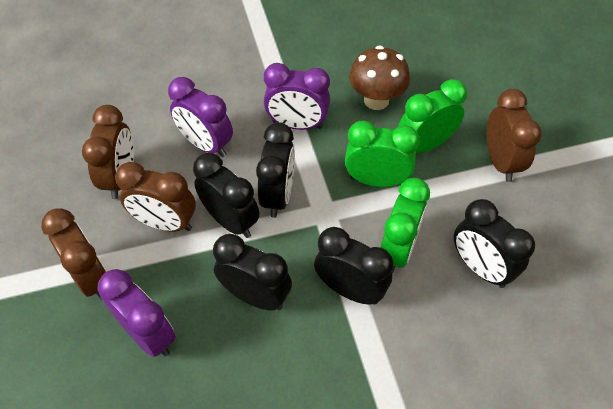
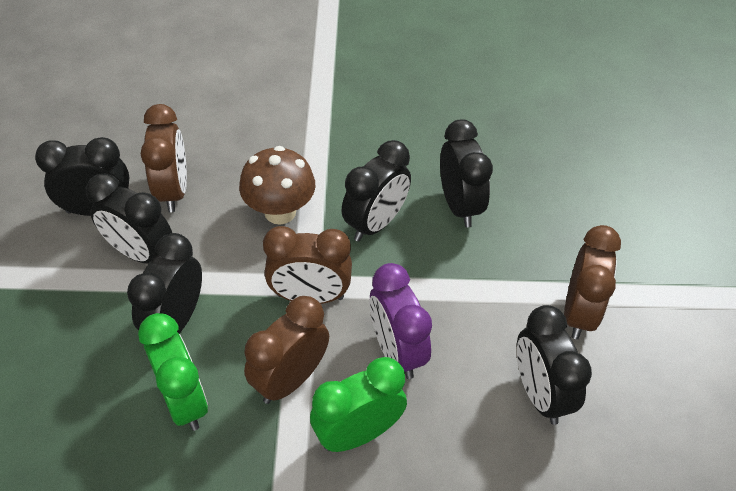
black clock: 5 -> 6
green clock: 3 -> 2
purple clock: 3 -> 1

